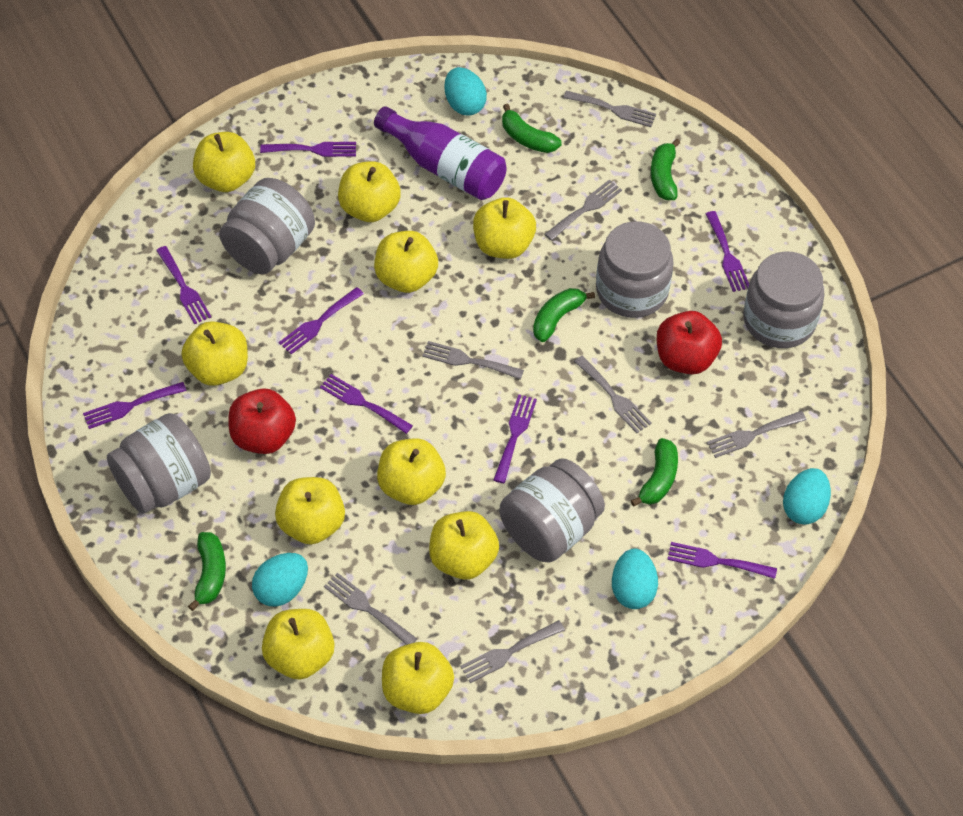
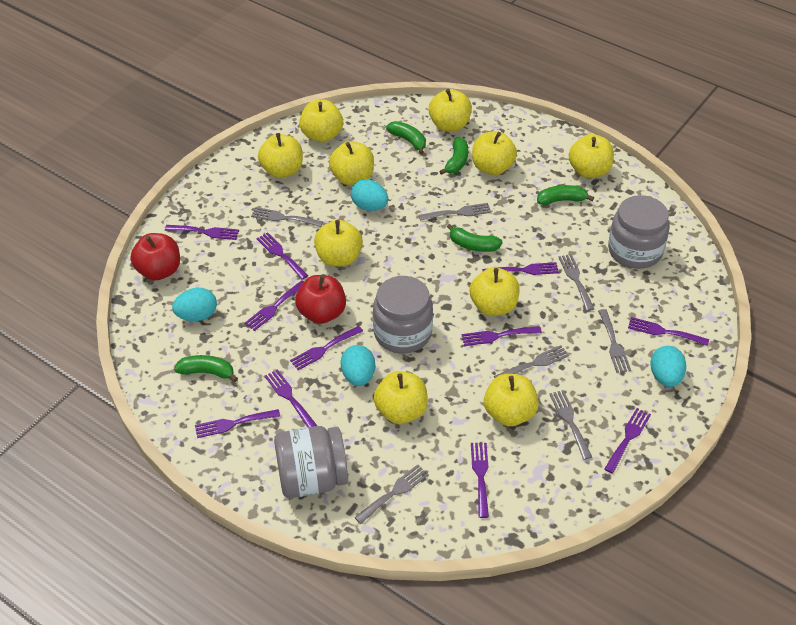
grey jar: 5 -> 3
purple bottle: 1 -> 0
purple fork: 8 -> 11

